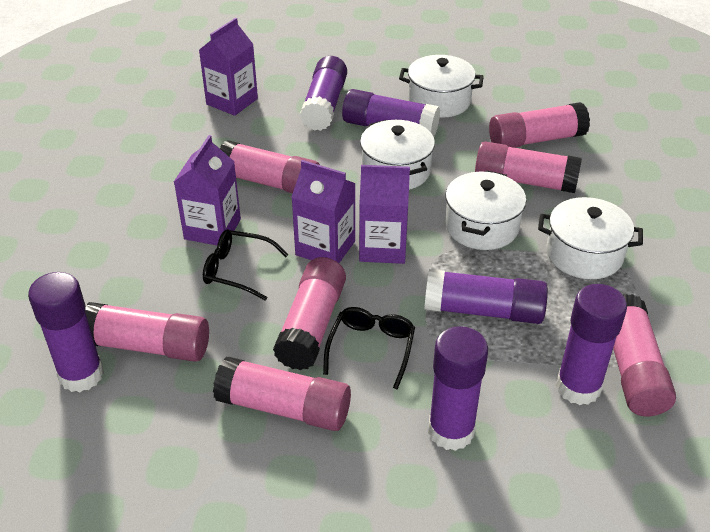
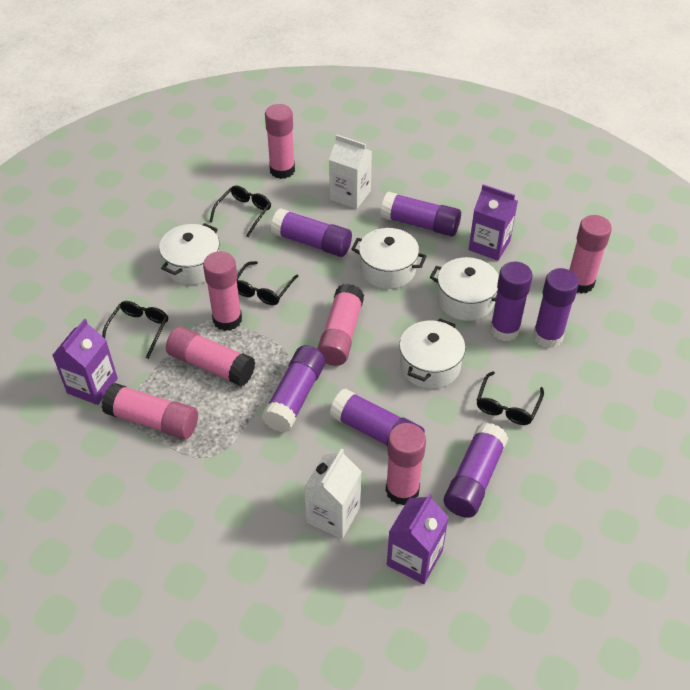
black glasses: 2 -> 4
purple carton: 4 -> 3
purple glue stick: 6 -> 7
white carton: 0 -> 2

